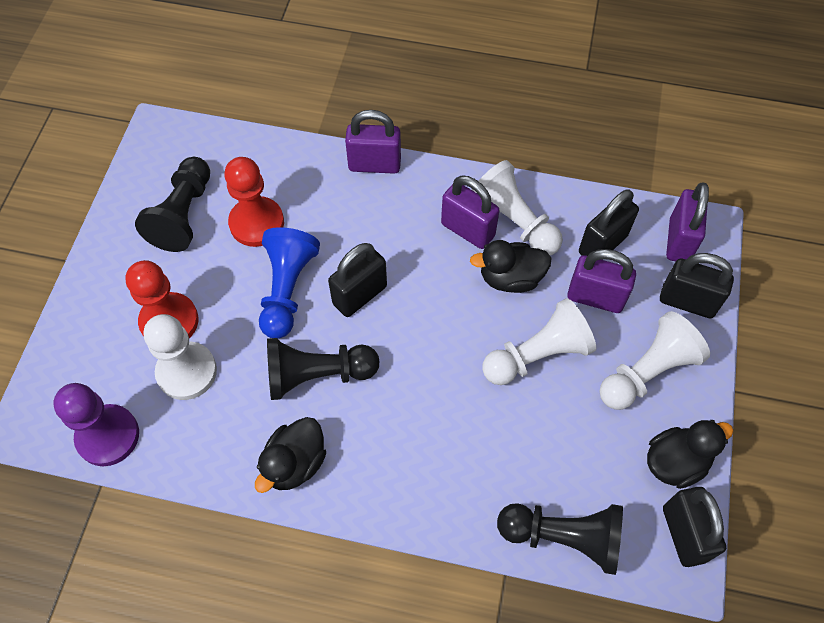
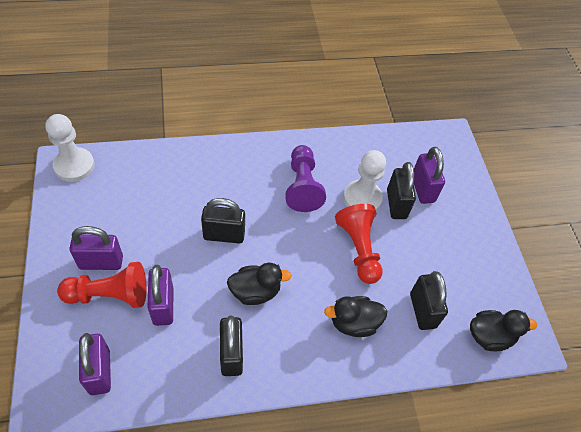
black pawn: 3 -> 0
blue pawn: 1 -> 0
white pawn: 4 -> 2

